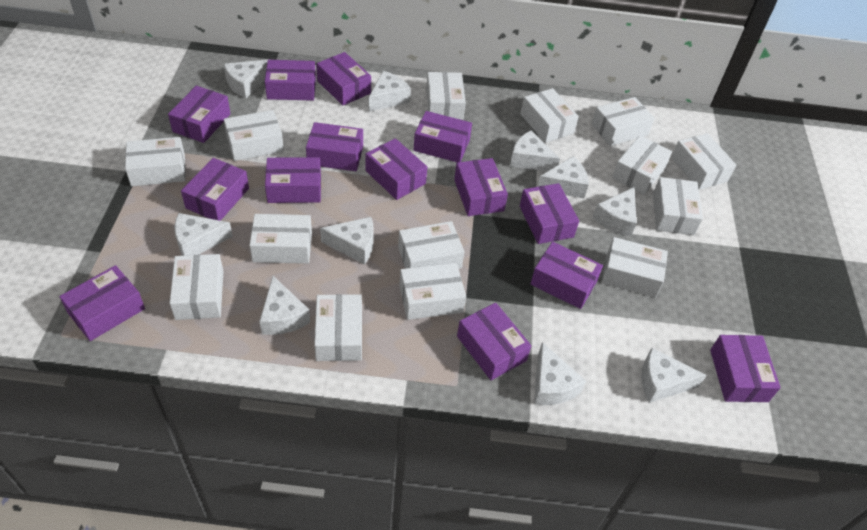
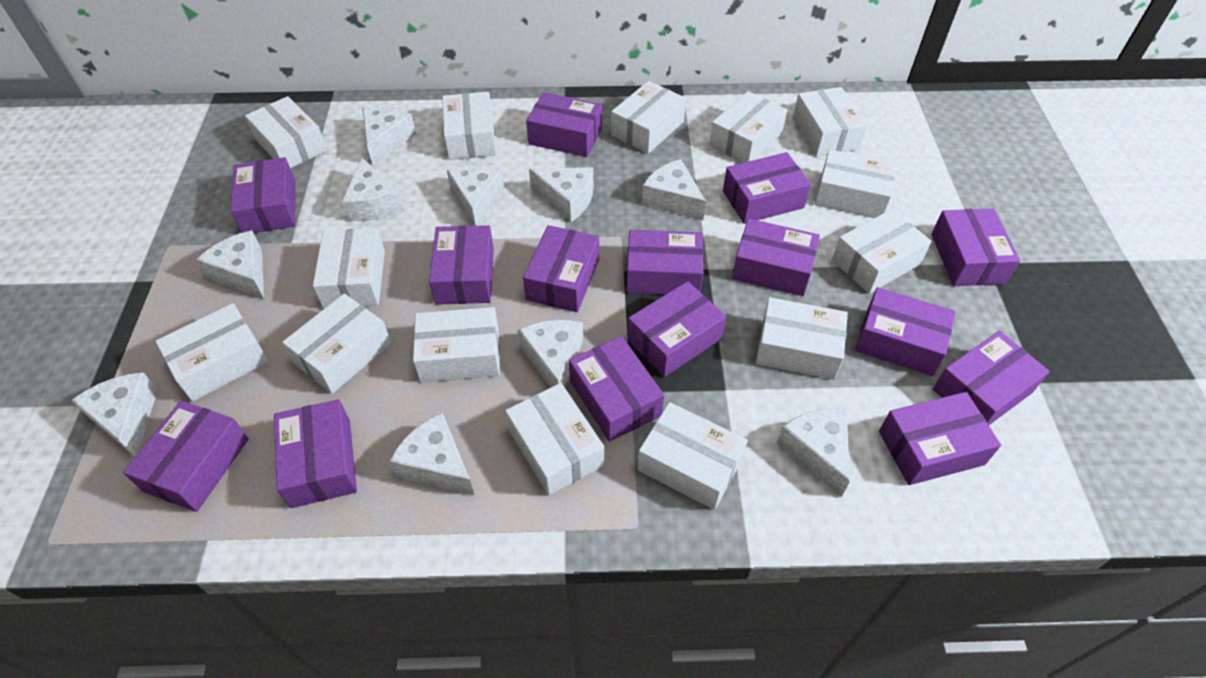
purple box: 14 -> 15

